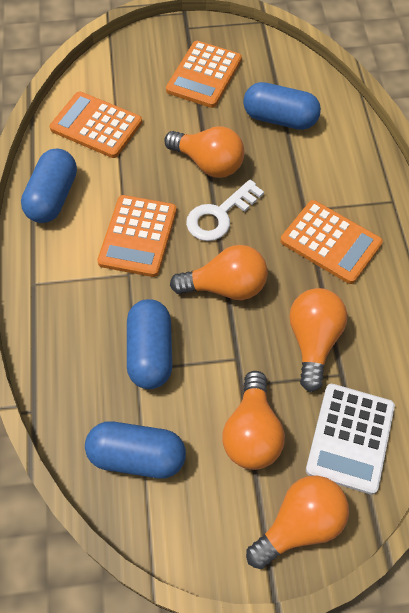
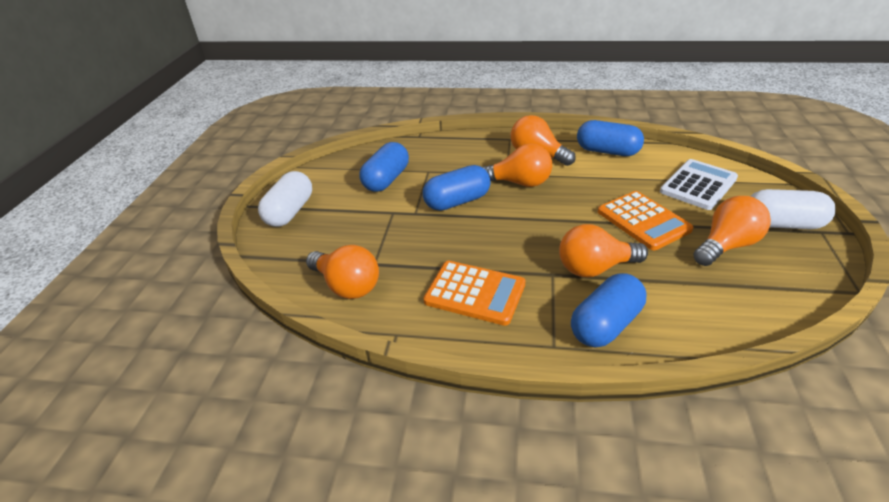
orange calculator: 4 -> 2
white capsule: 0 -> 2
white key: 1 -> 0

